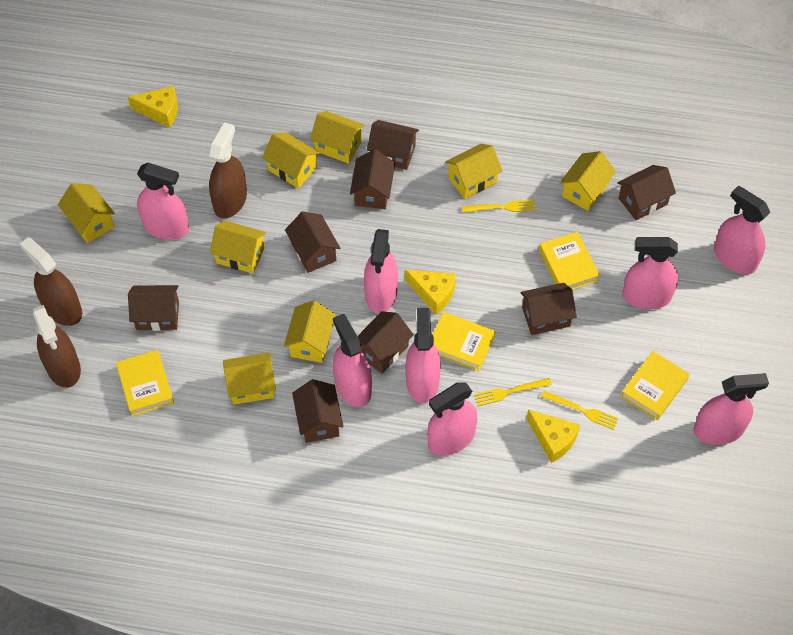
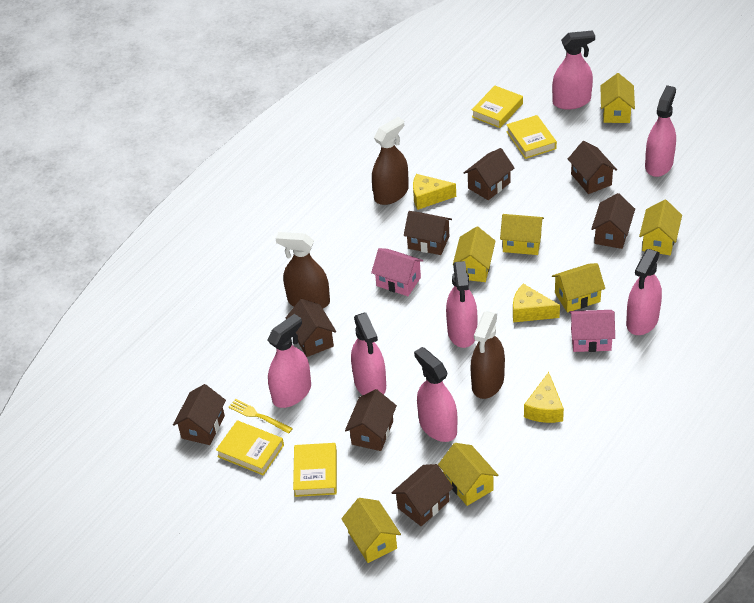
pink house: 0 -> 2
pink spray bottle: 8 -> 7
yellow fork: 3 -> 1
yellow house: 8 -> 7

